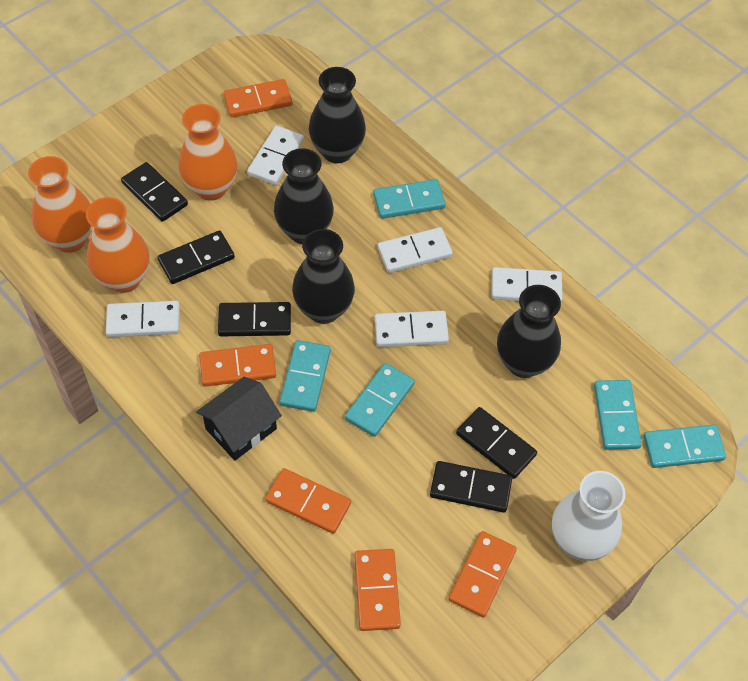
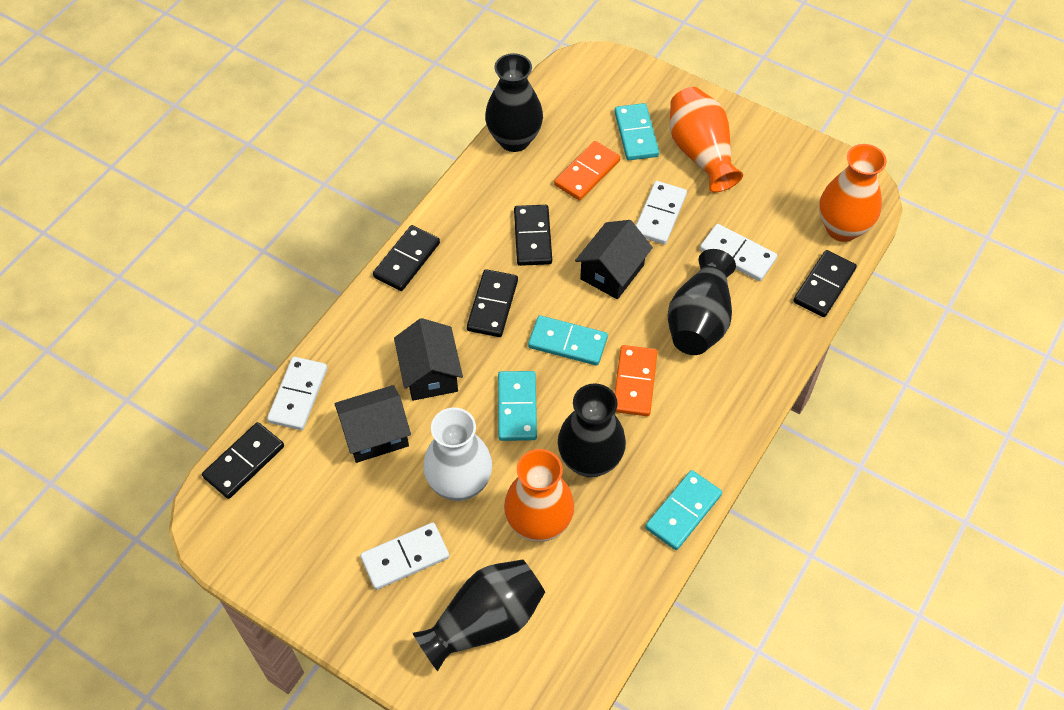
black house: 1 -> 3
orange domino: 5 -> 2
turquoise domino: 5 -> 4
white domino: 5 -> 4

